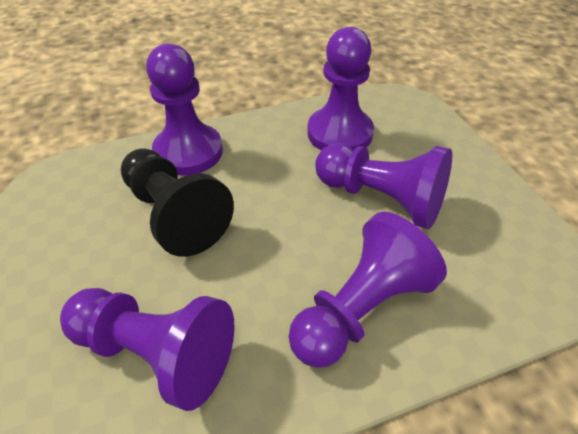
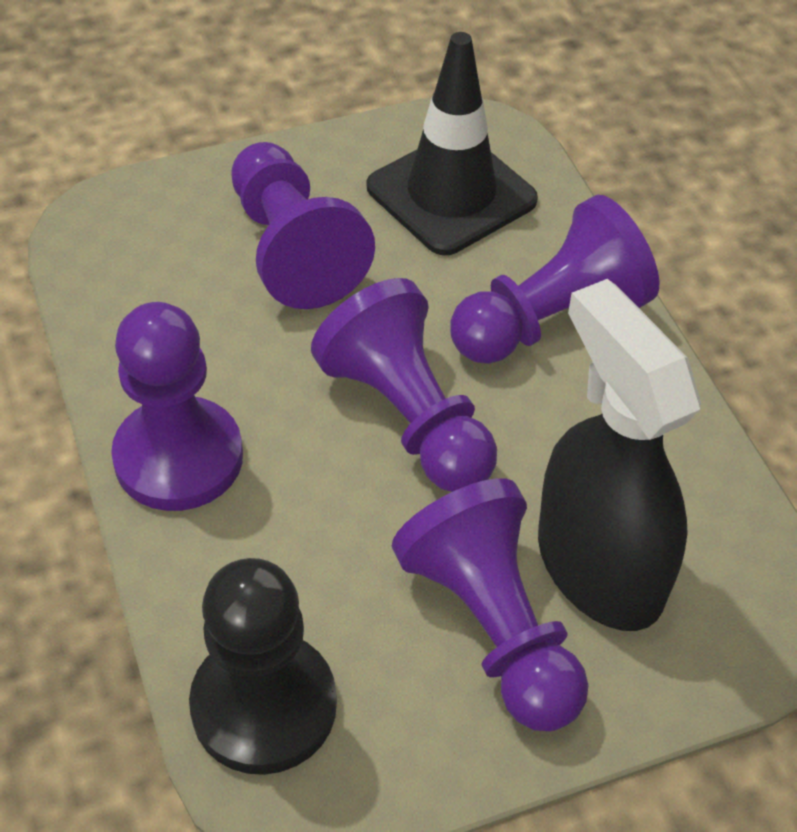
black spray bottle: 0 -> 1
black traffic cone: 0 -> 1

